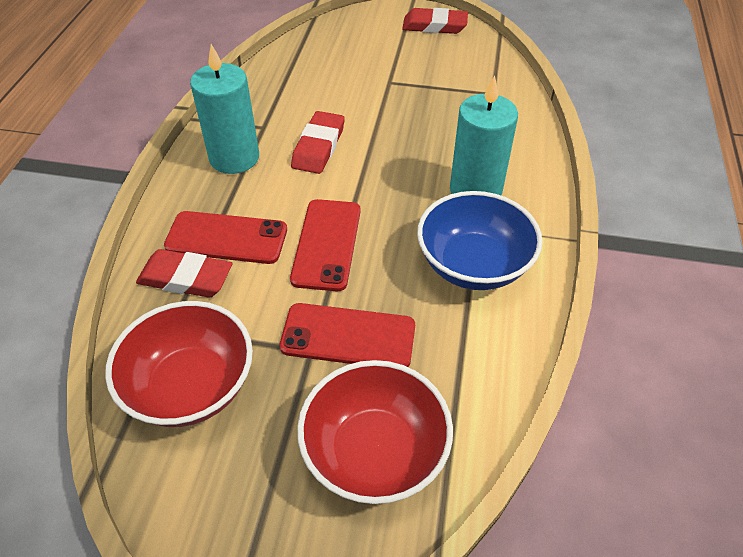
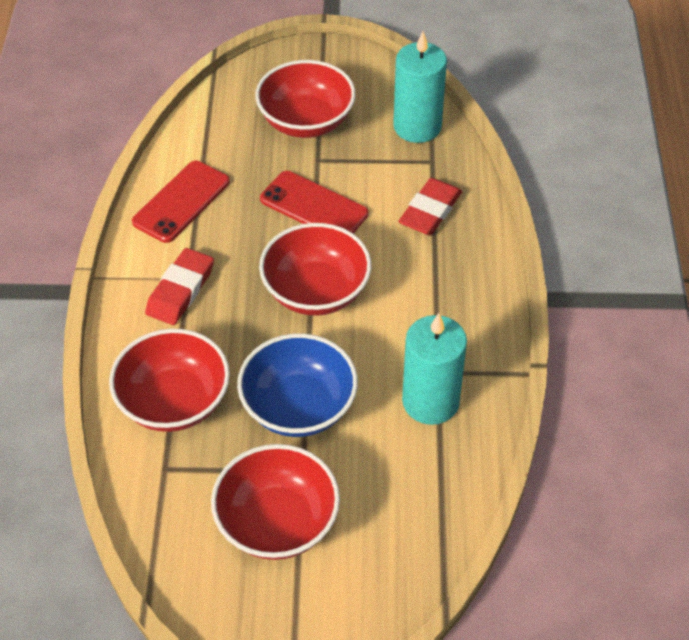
red bowl: 2 -> 4
red eraser: 3 -> 2
red phone: 3 -> 2

